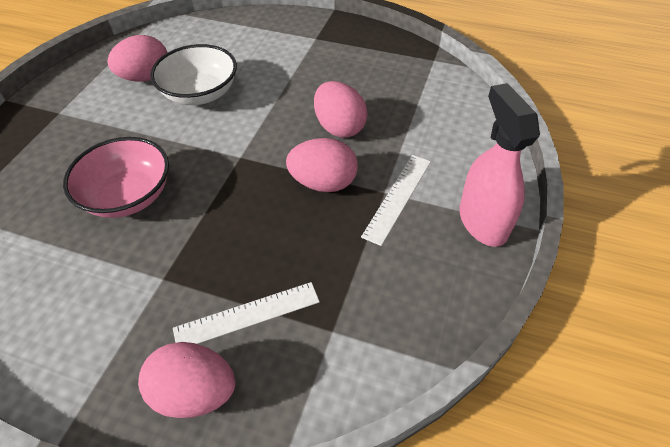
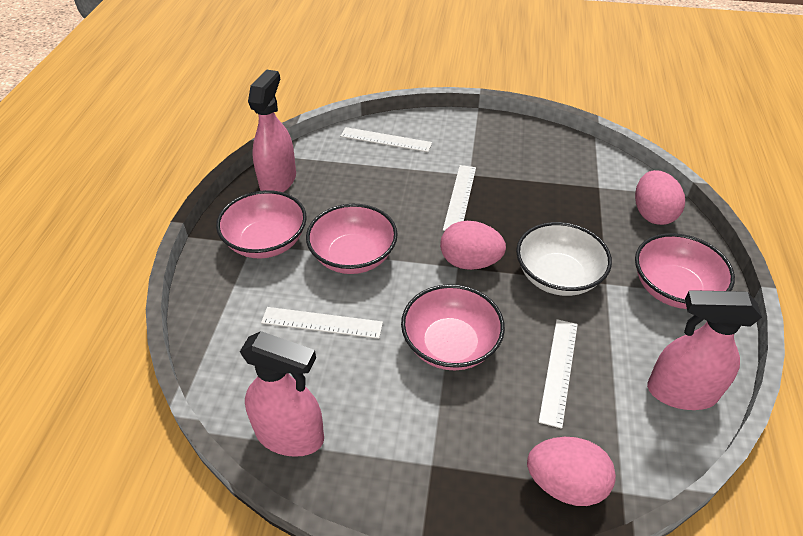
pink bowl: 1 -> 4
pink egg: 4 -> 3
pink spray bottle: 1 -> 3
white ruler: 2 -> 4

